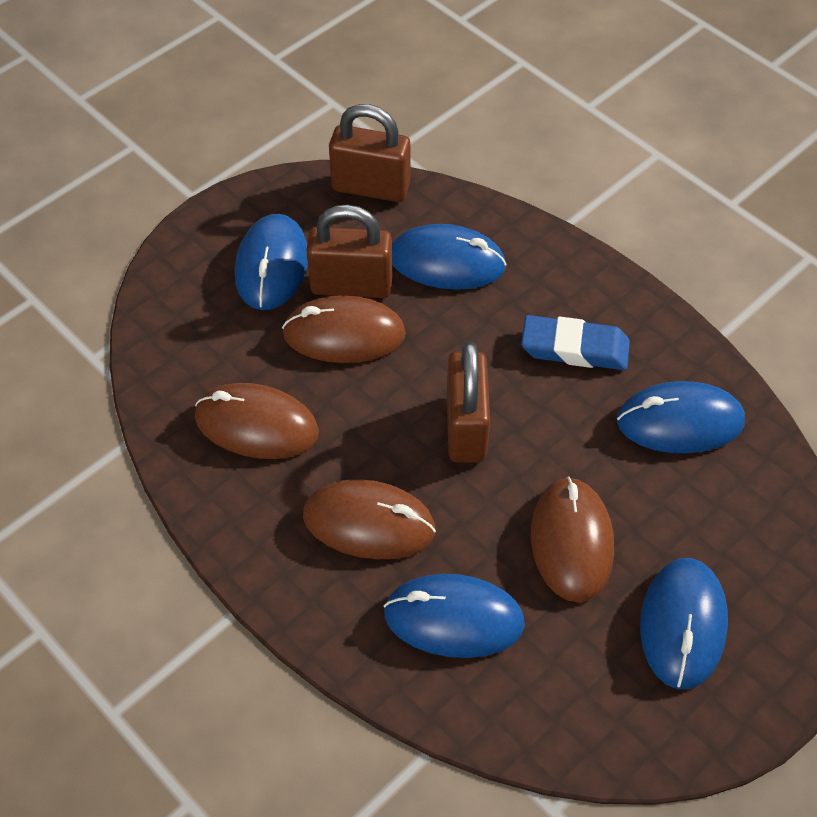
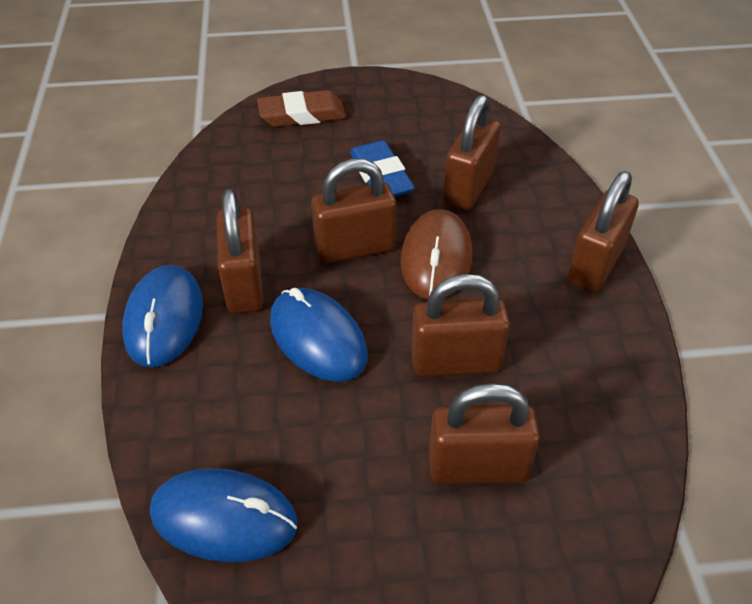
blue mouse: 5 -> 3
brown eraser: 0 -> 1
brown mouse: 4 -> 1
brown padlock: 3 -> 6

